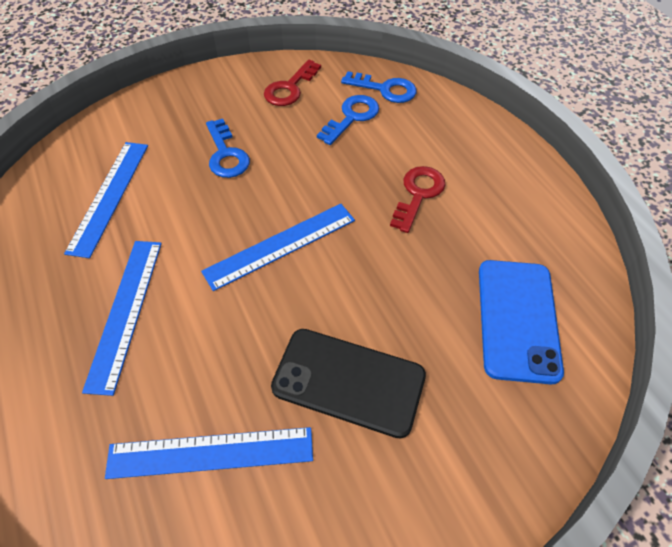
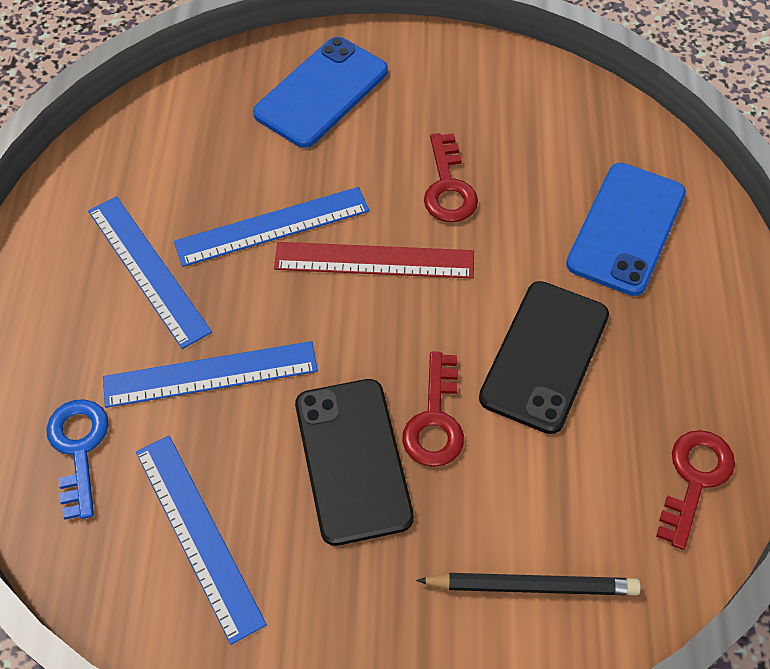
black pencil: 0 -> 1
black phone: 1 -> 2
blue key: 3 -> 1
blue phone: 1 -> 2
red key: 2 -> 3
red ruler: 0 -> 1

